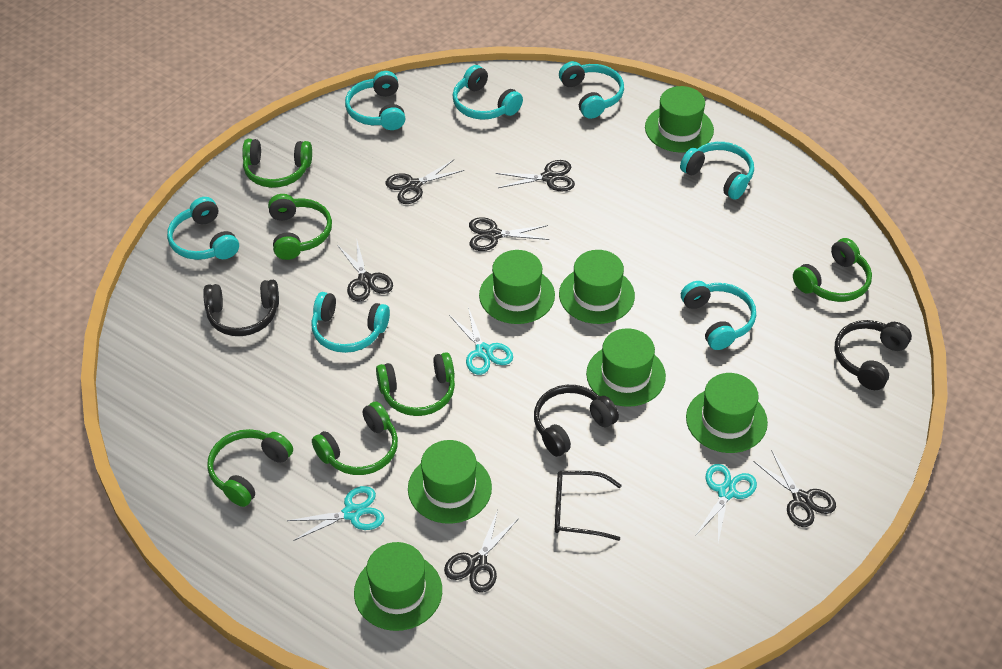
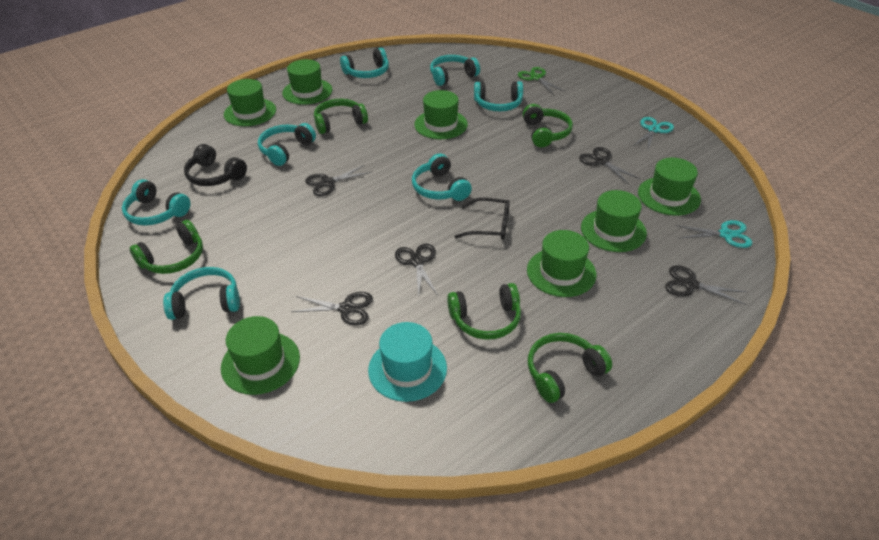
black headphones: 3 -> 1
black scissors: 6 -> 5
green headphones: 6 -> 5
green scissors: 0 -> 1
turquoise hat: 0 -> 1
turquoise scissors: 3 -> 2

